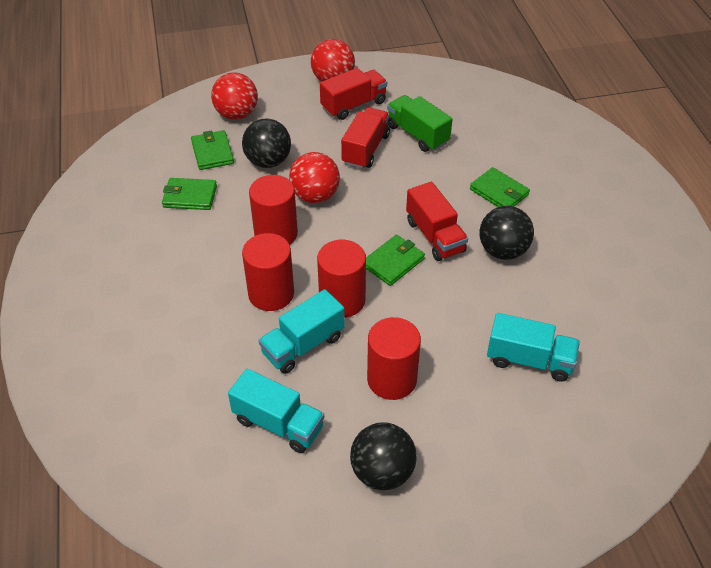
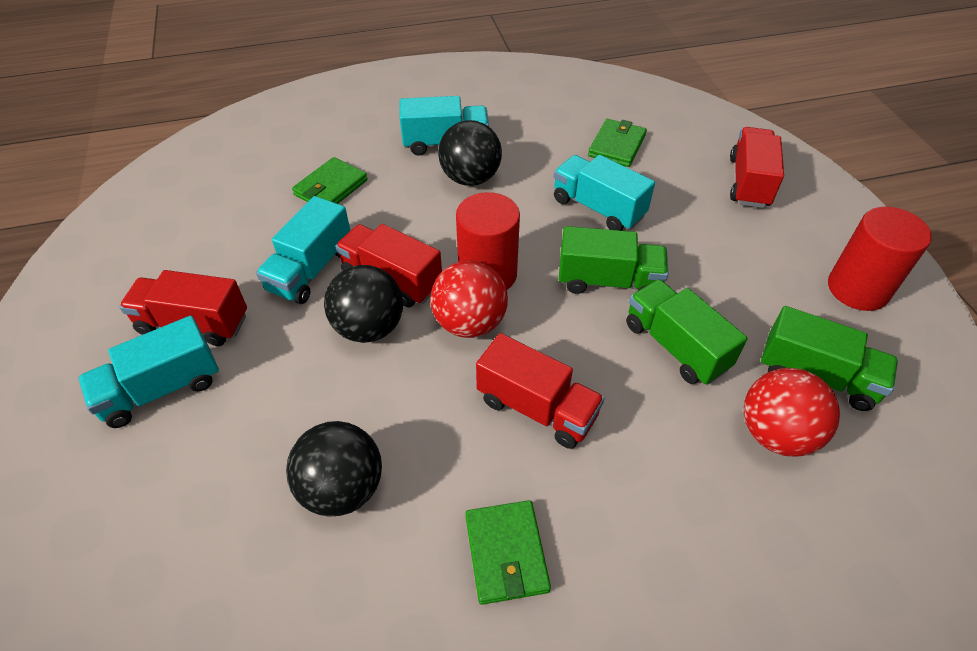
green truck: 1 -> 3
green wallet: 4 -> 3
red ball: 3 -> 2
red cylinder: 4 -> 2
red truck: 3 -> 4
turquoise truck: 3 -> 4

